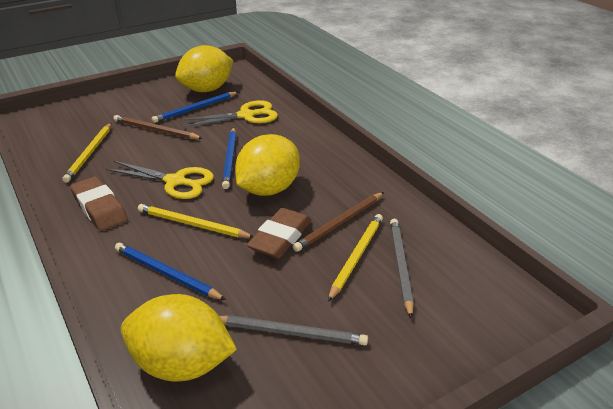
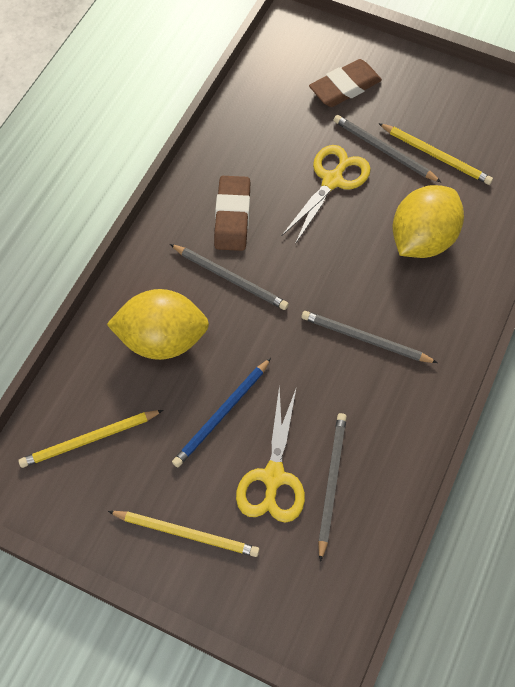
blue pencil: 3 -> 1
brown pencil: 2 -> 0
grey pencil: 2 -> 4
yellow lemon: 3 -> 2

